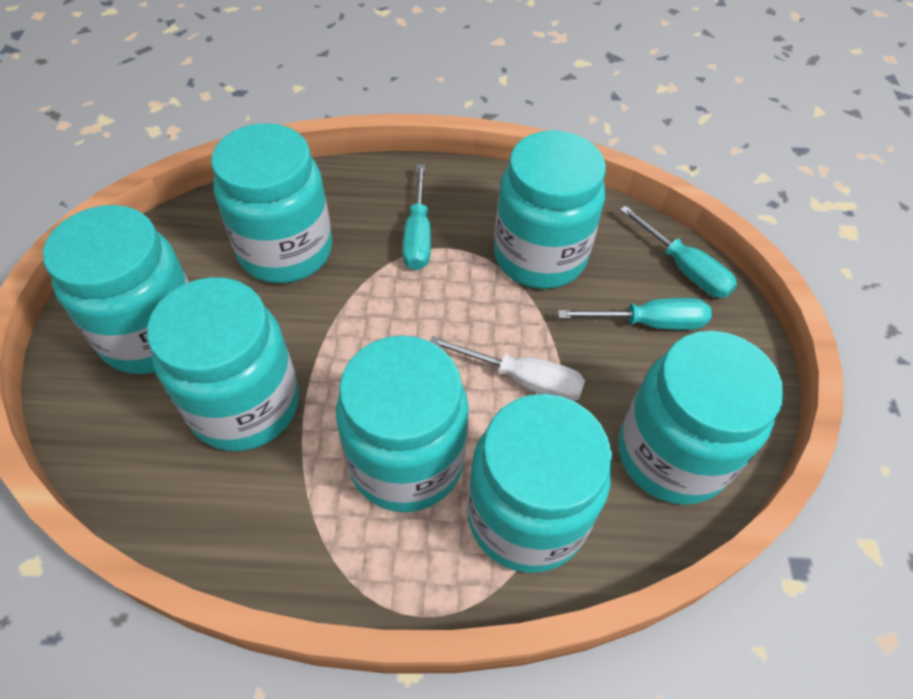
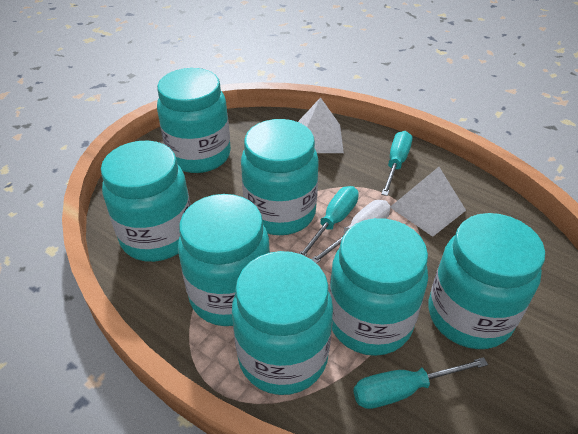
white pyramid: 0 -> 2

